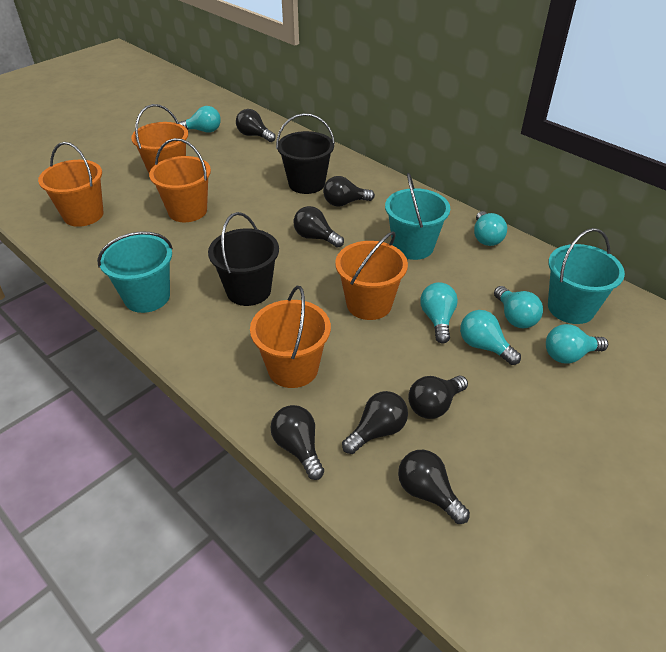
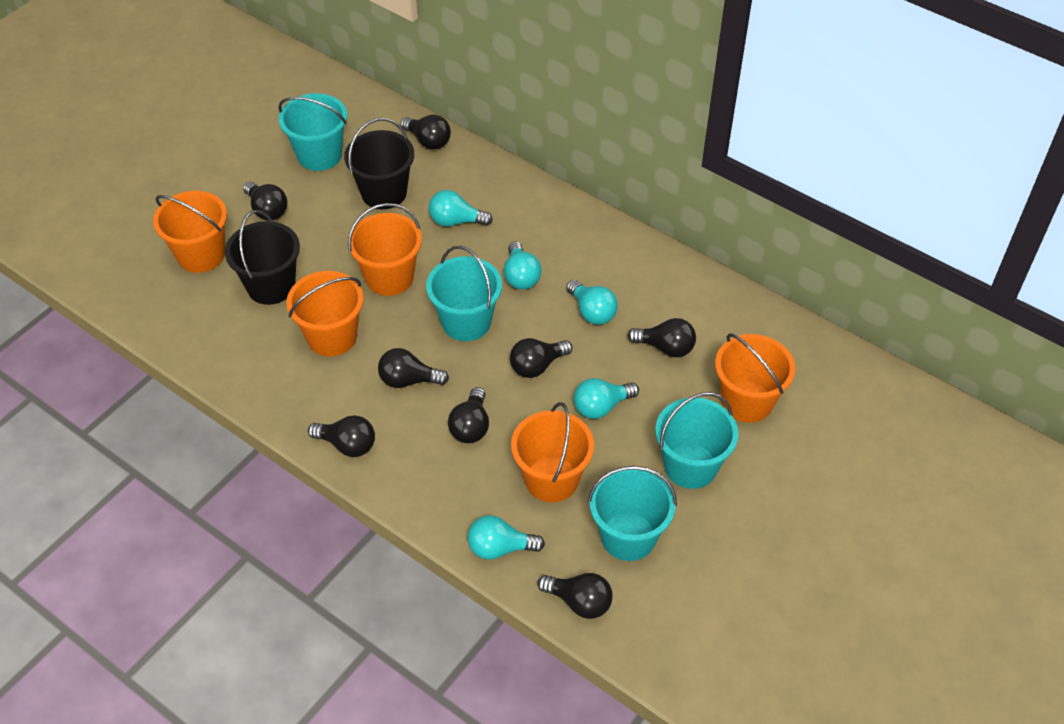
black light bulb: 7 -> 8
turquoise bucket: 3 -> 4
turquoise light bulb: 6 -> 5

